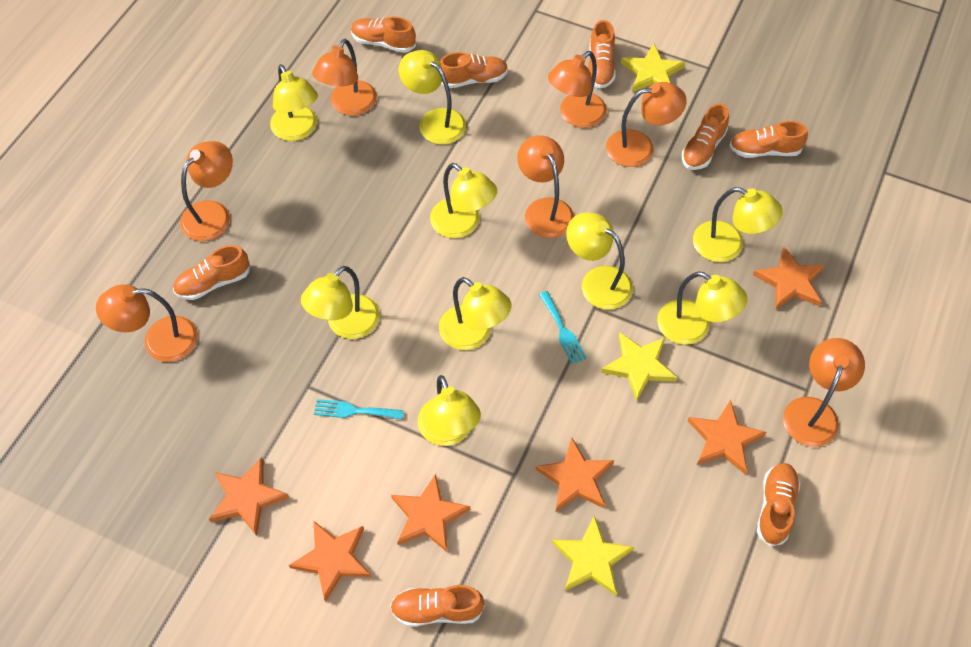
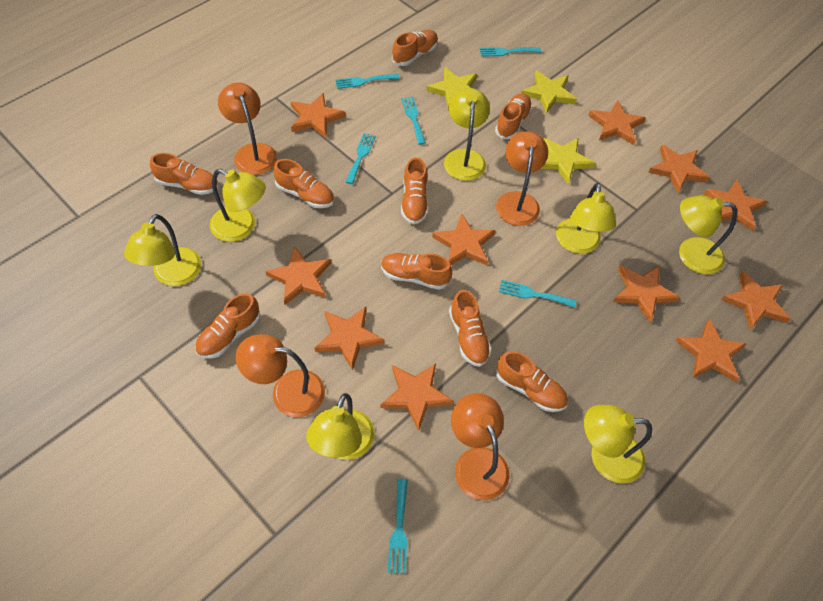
orange lamp: 7 -> 4
orange shoe: 8 -> 9
orange star: 6 -> 11
turquoise fork: 2 -> 6
yellow lamp: 9 -> 7

